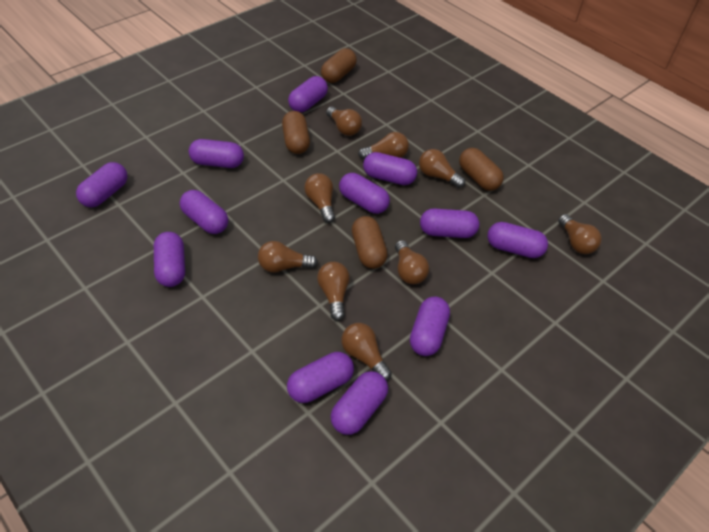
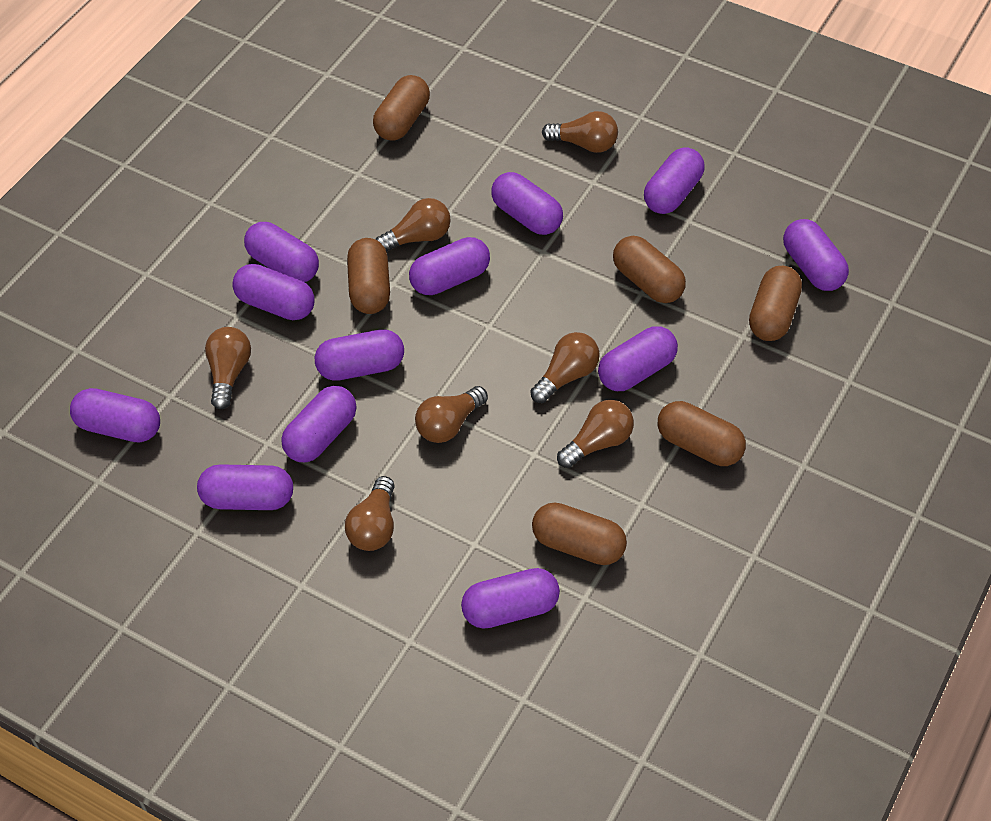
brown capsule: 4 -> 6
brown light bulb: 9 -> 7

